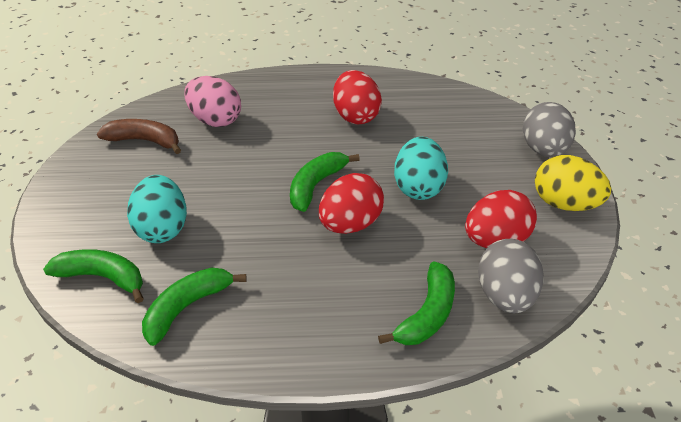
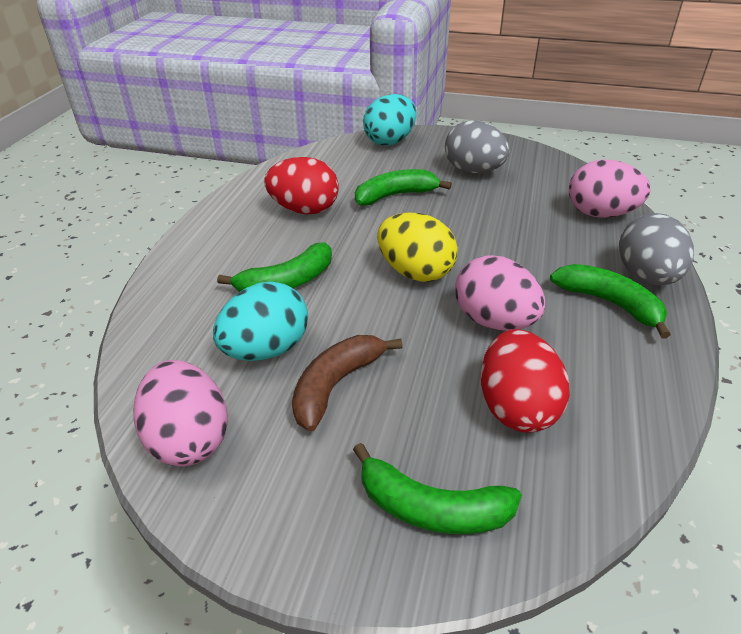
pink egg: 1 -> 3
red egg: 3 -> 2

